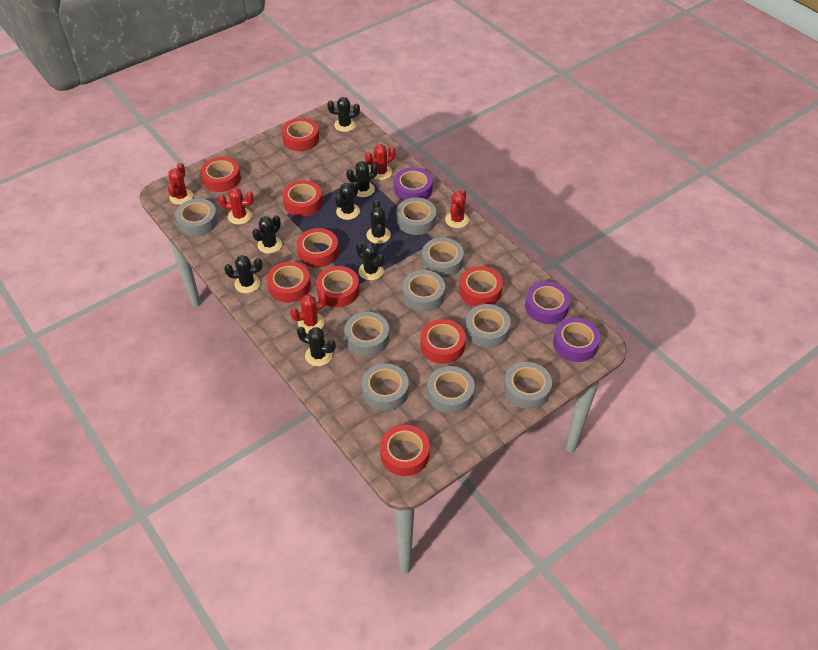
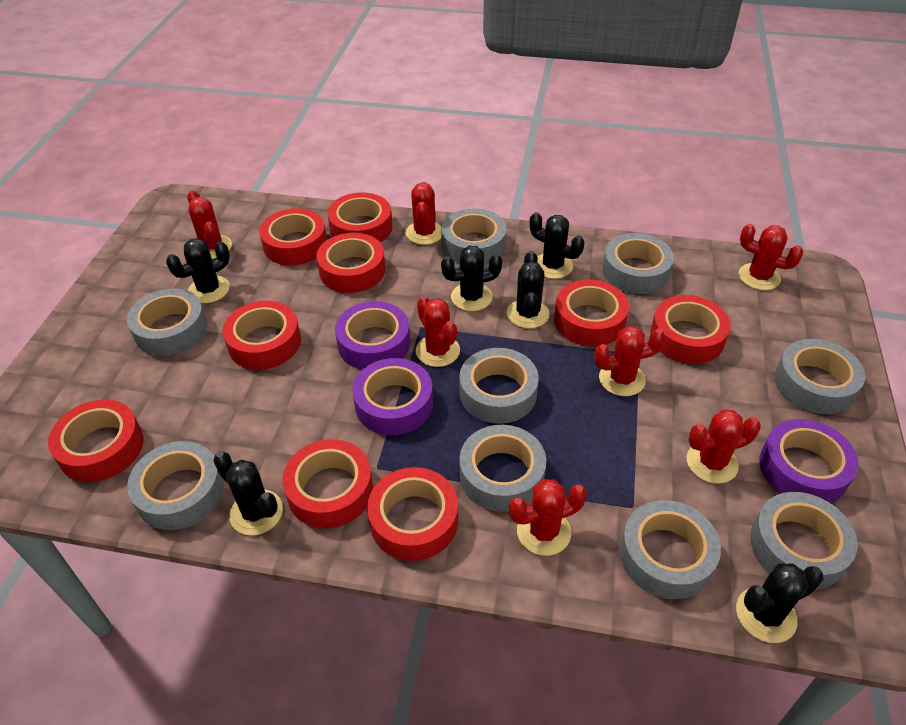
black cactus: 8 -> 6
red cactus: 5 -> 7

